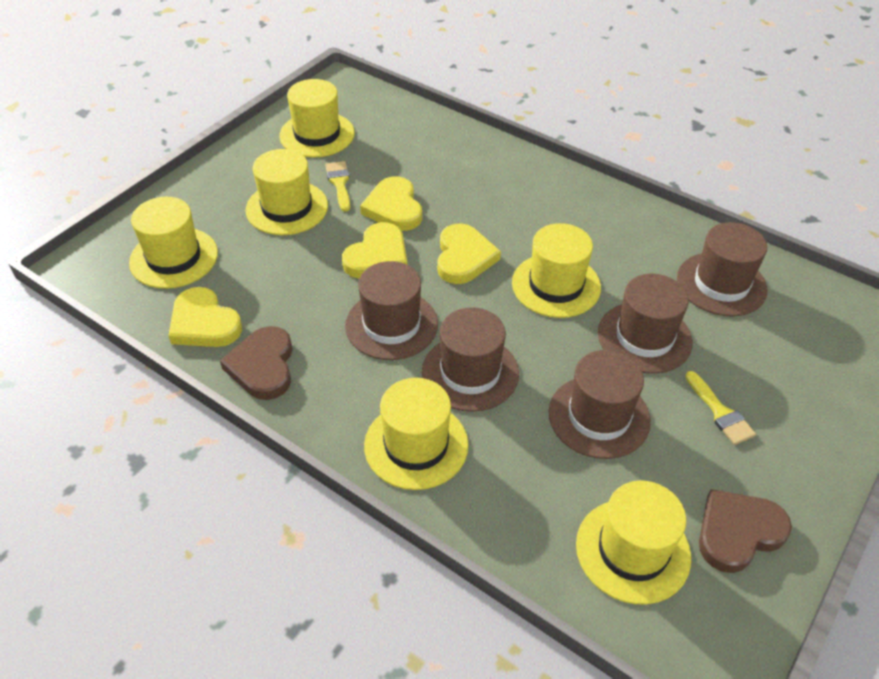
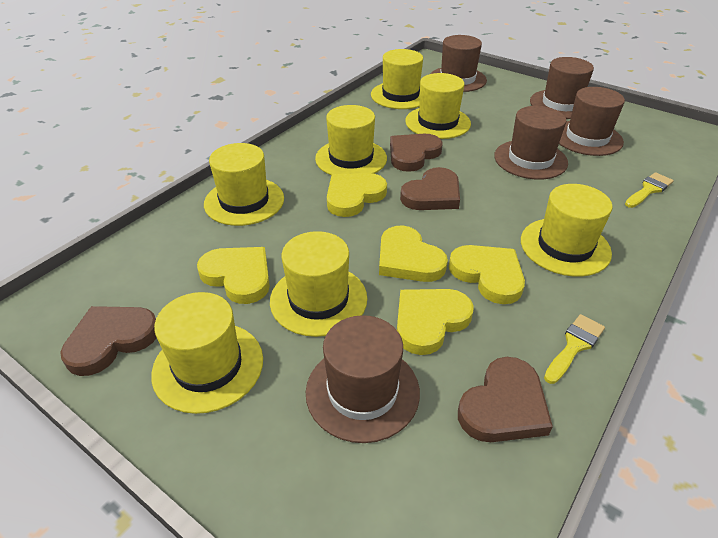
brown heart: 2 -> 4
yellow hat: 6 -> 7
yellow heart: 4 -> 5

